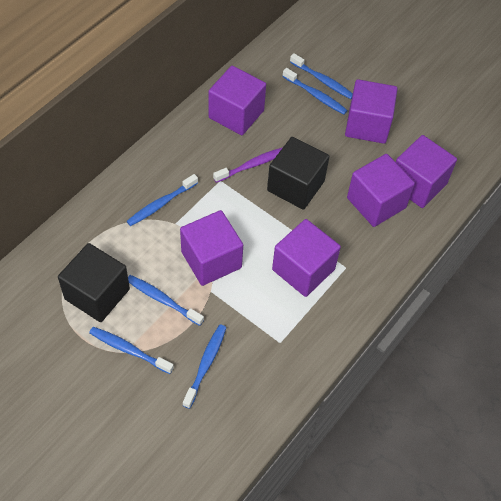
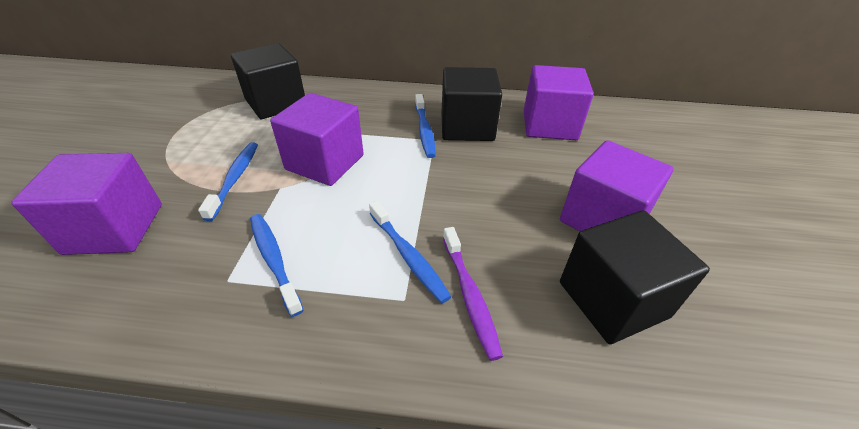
black cube: 2 -> 3
blue toothbrush: 6 -> 4
purple cube: 6 -> 4

